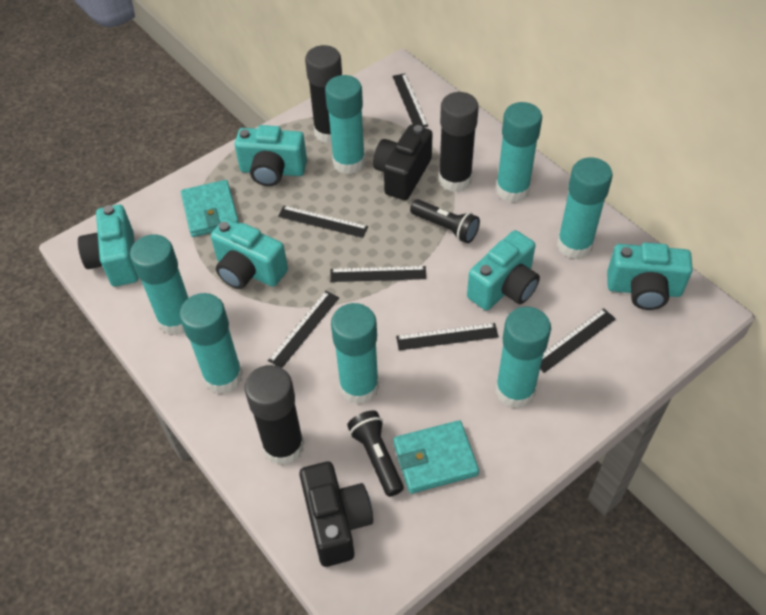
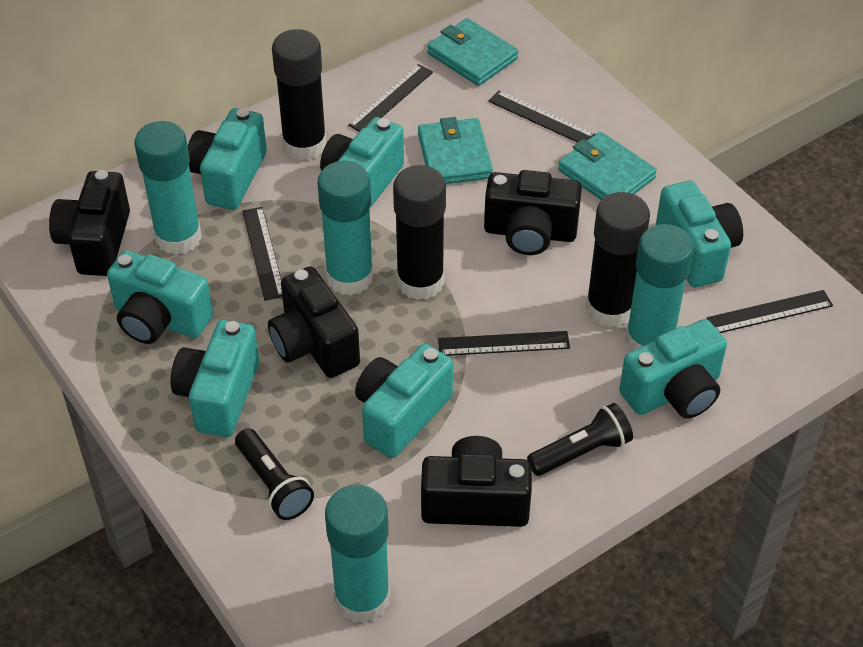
black camera: 2 -> 4
black ruler: 6 -> 5
turquoise camera: 5 -> 7
turquoise glue stick: 7 -> 4
turquoise wallet: 2 -> 3

